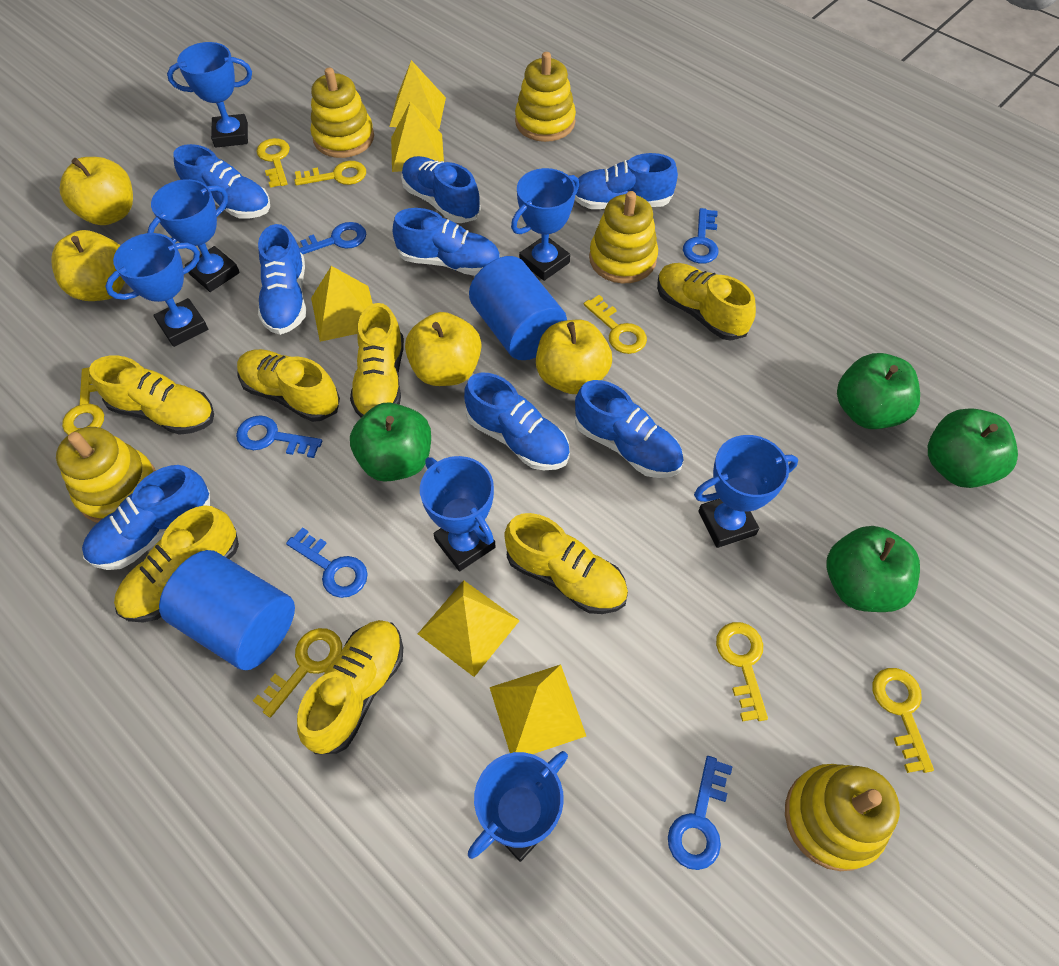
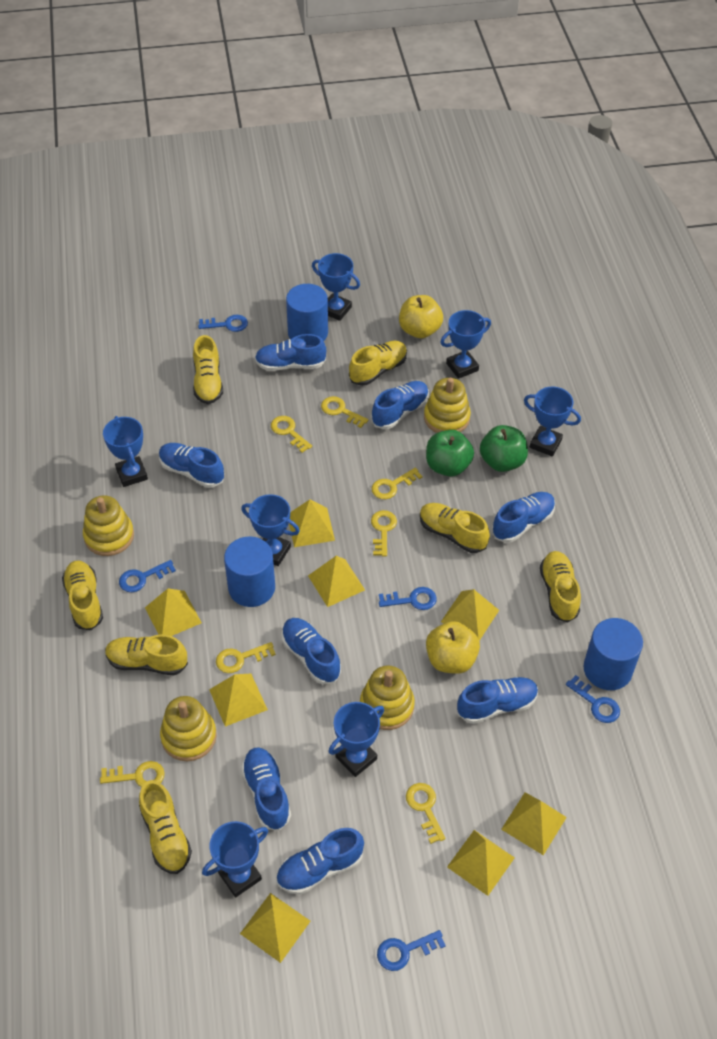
blue cylinder: 2 -> 3
green apple: 4 -> 2
yellow apple: 4 -> 2
yellow pyramid: 5 -> 8
yellow stacking toy: 5 -> 4

